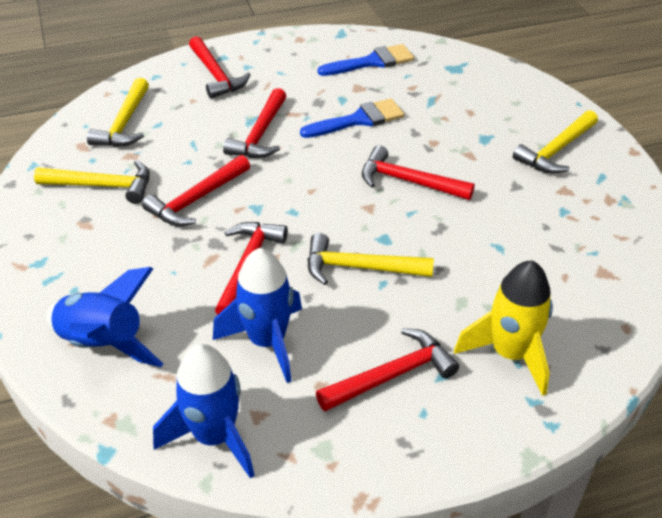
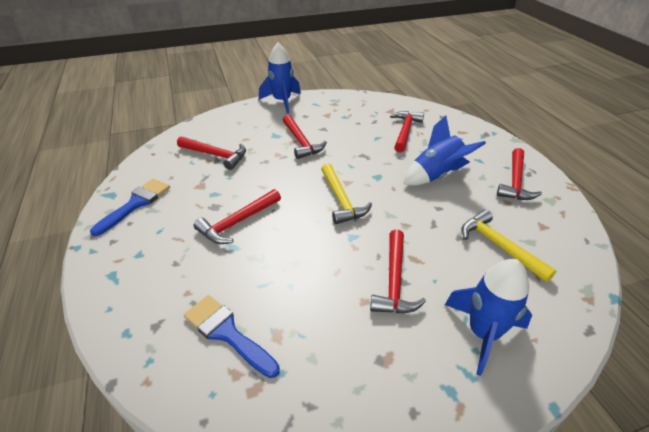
yellow hammer: 4 -> 2
yellow rocket: 1 -> 0

